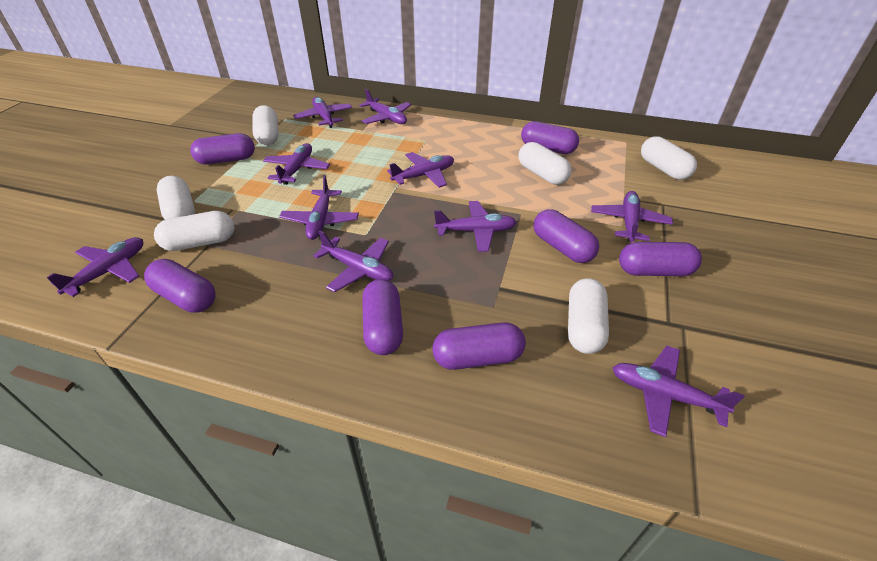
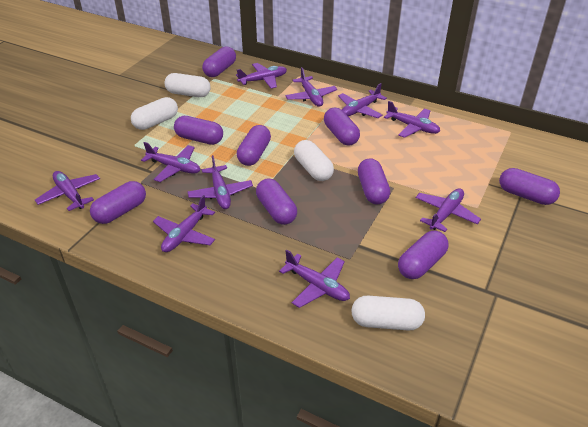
purple capsule: 7 -> 9
white capsule: 6 -> 4

